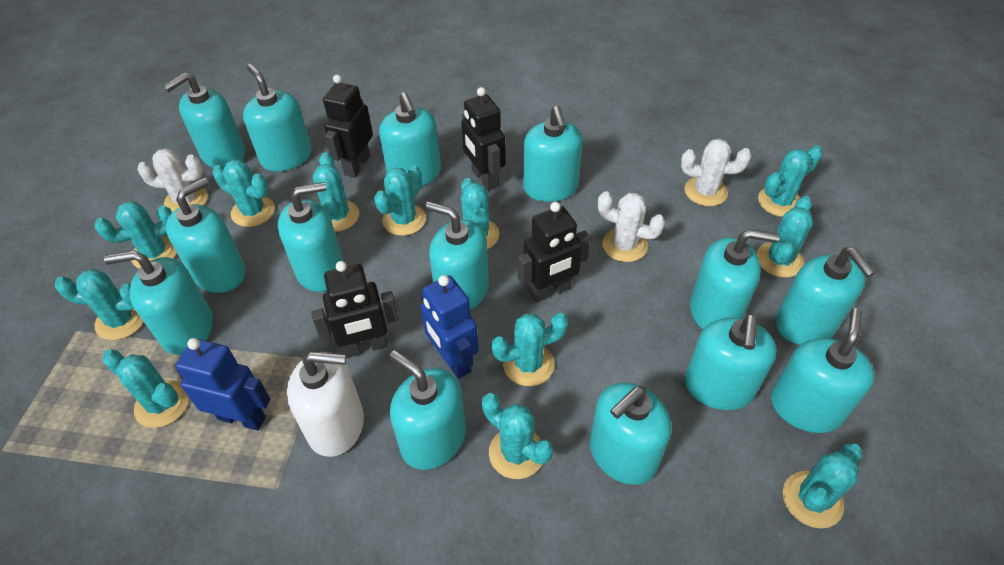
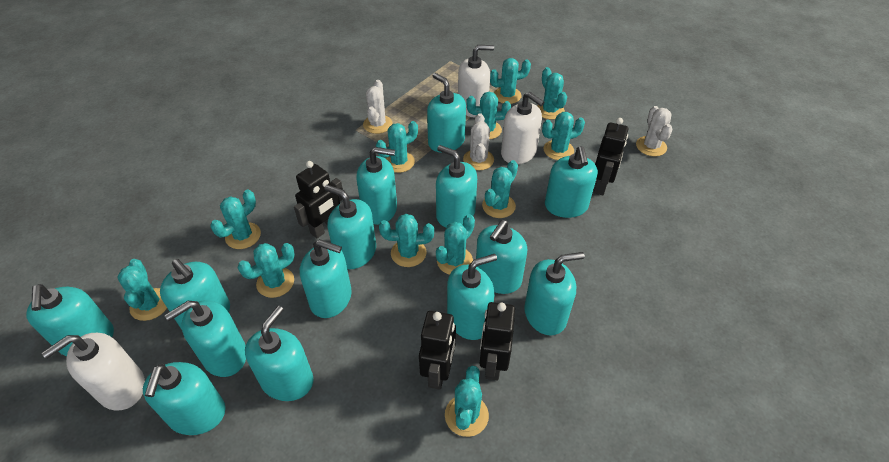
blue robot: 2 -> 0
white soap dispenser: 1 -> 3

